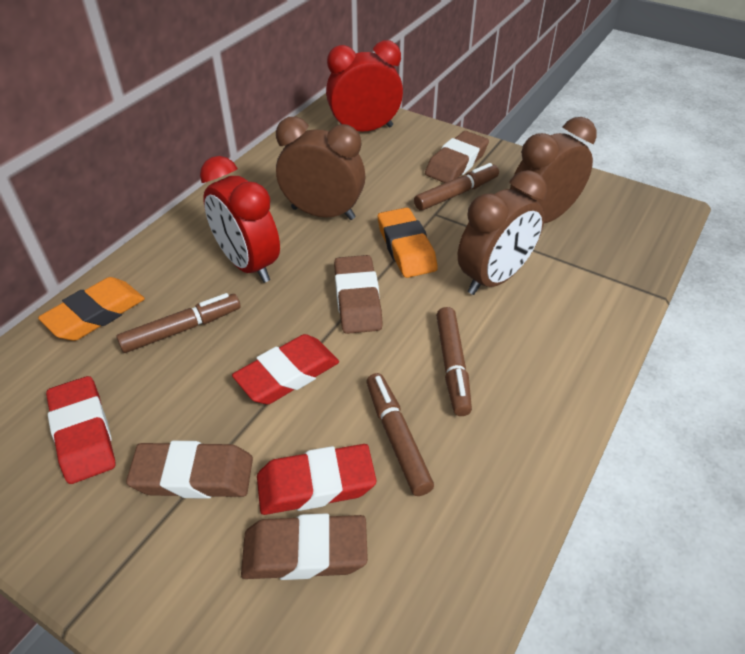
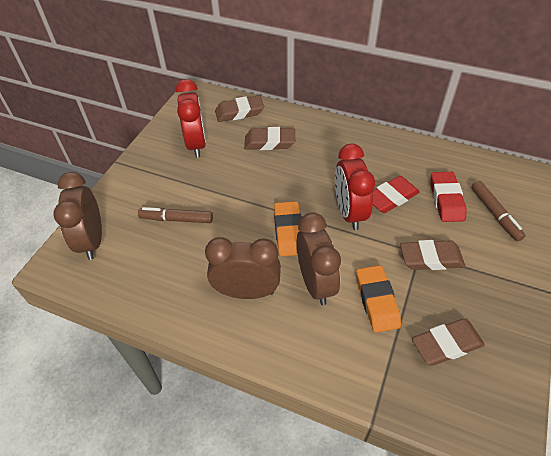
brown marker: 4 -> 2
red eraser: 3 -> 2

